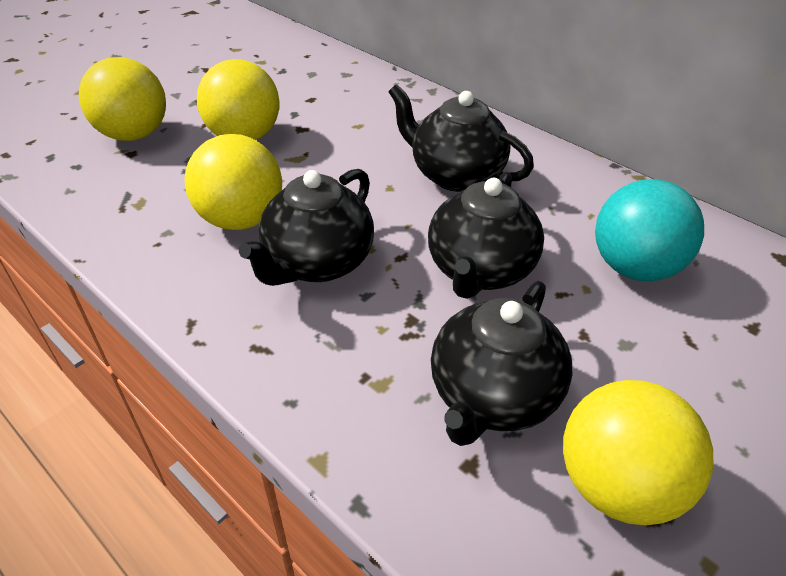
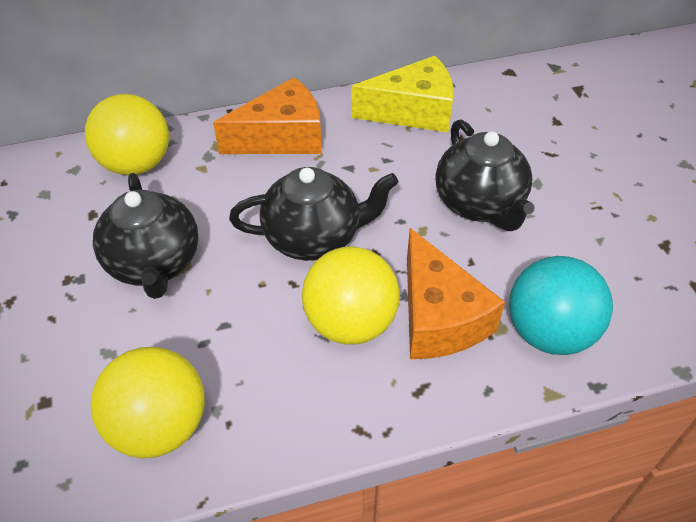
black teapot: 4 -> 3
orange cheese: 0 -> 2
yellow ball: 4 -> 3
yellow cheese: 0 -> 1

